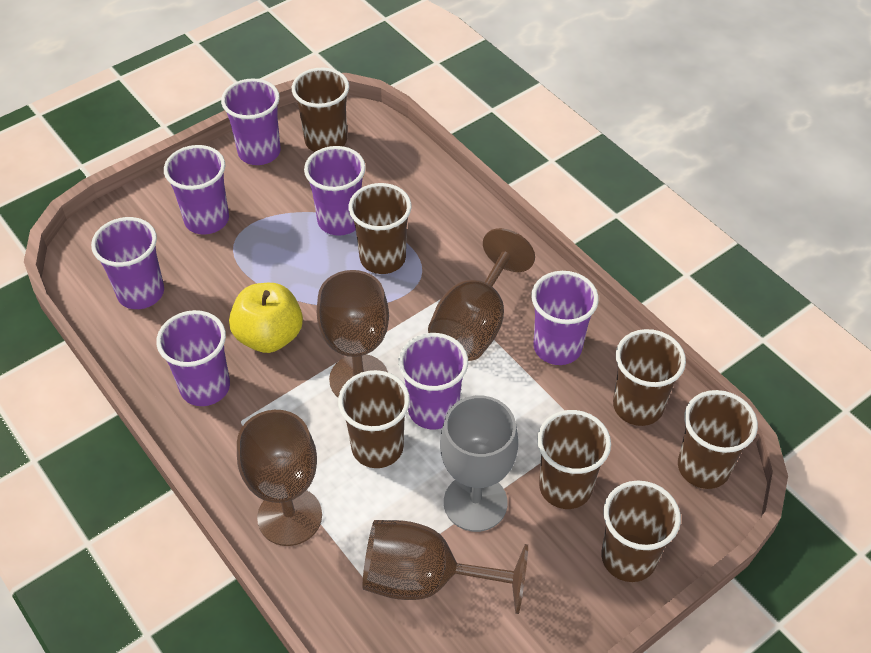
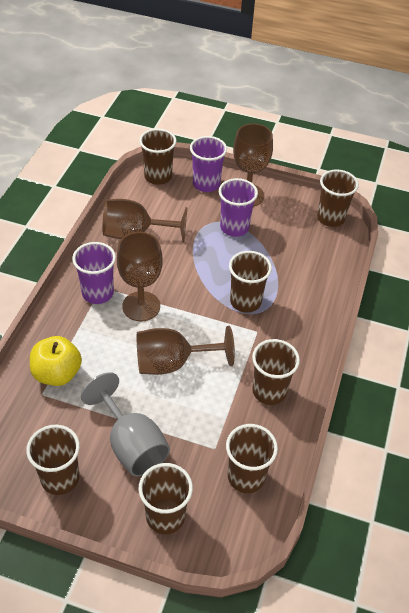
purple cup: 7 -> 3

